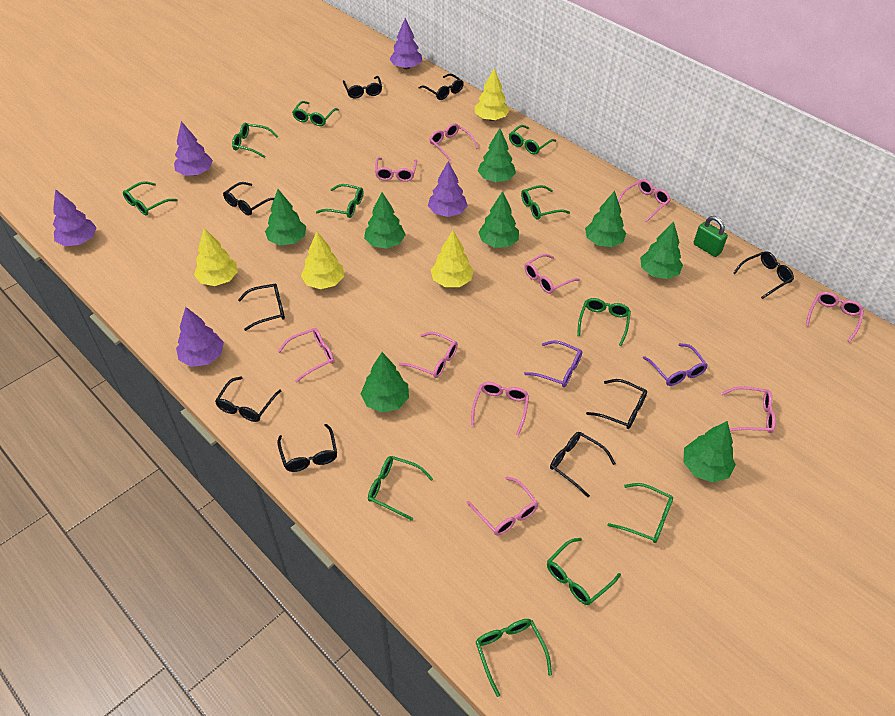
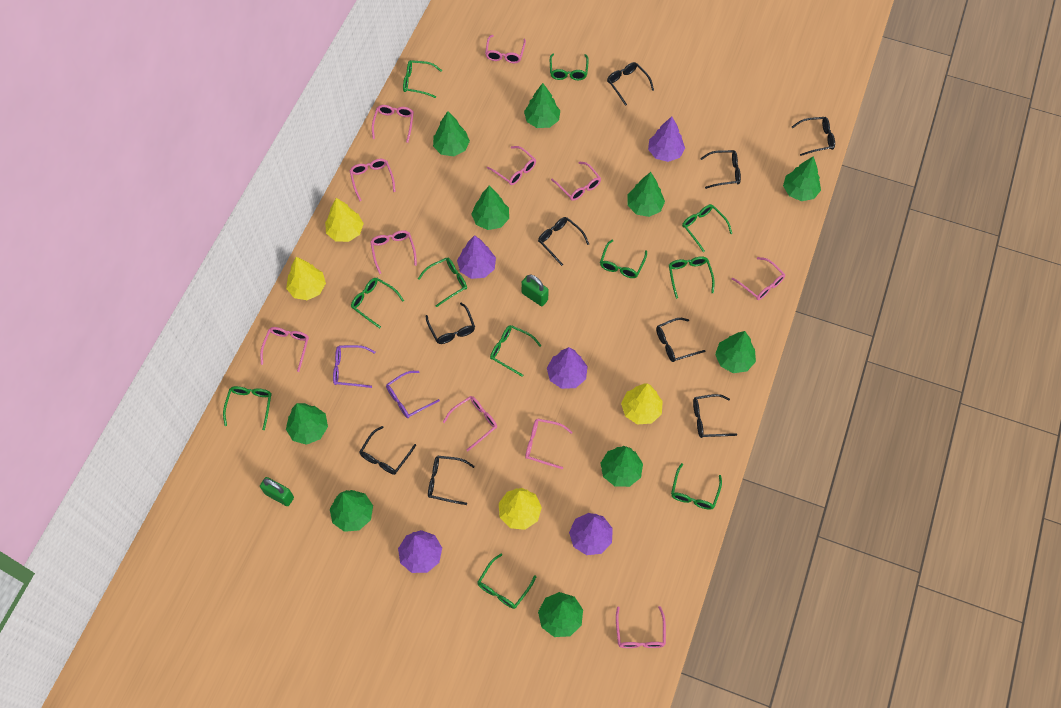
green padlock: 1 -> 2
green tree: 8 -> 10
pink glasses: 10 -> 11

